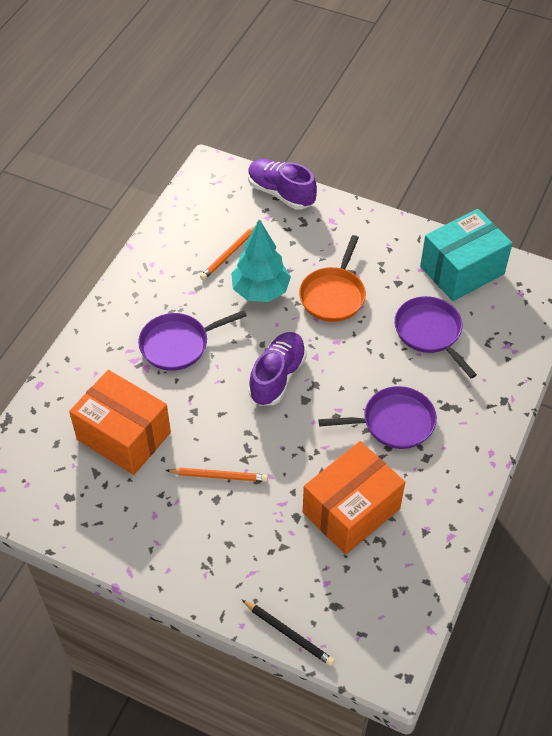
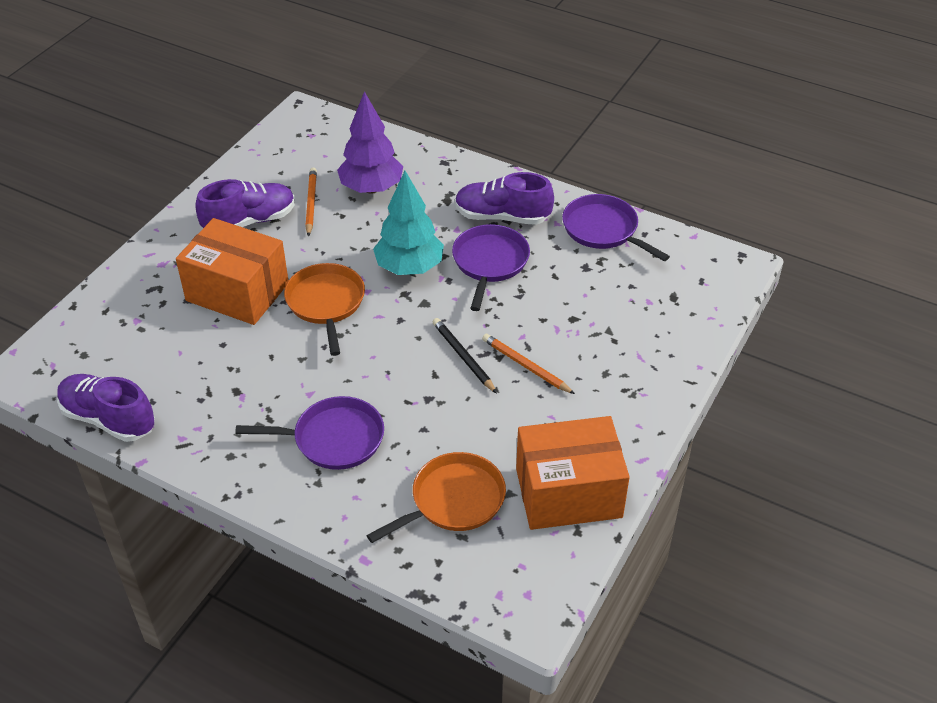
orange pan: 1 -> 2
purple shoe: 2 -> 3
purple tree: 0 -> 1
turquoise box: 1 -> 0

